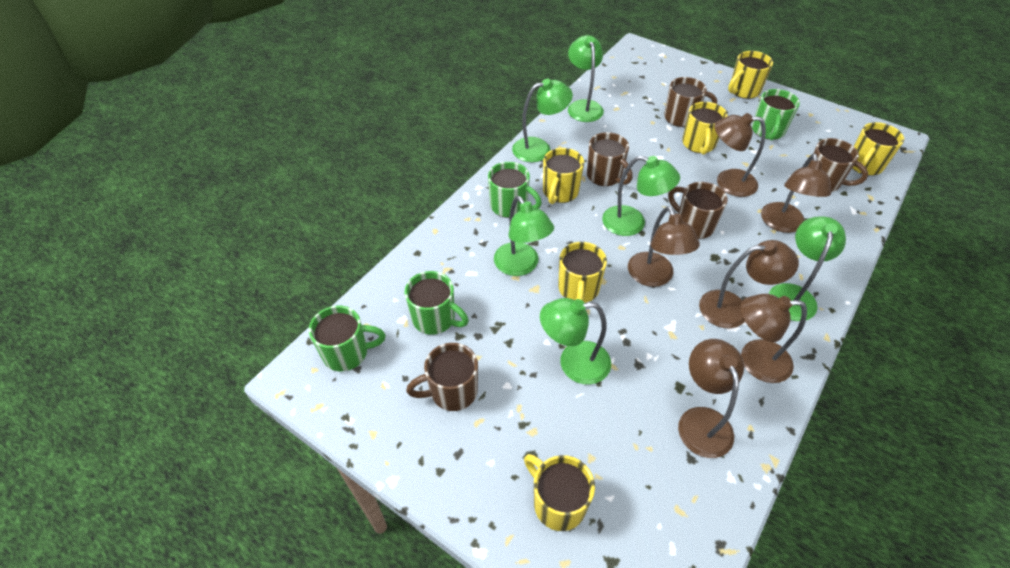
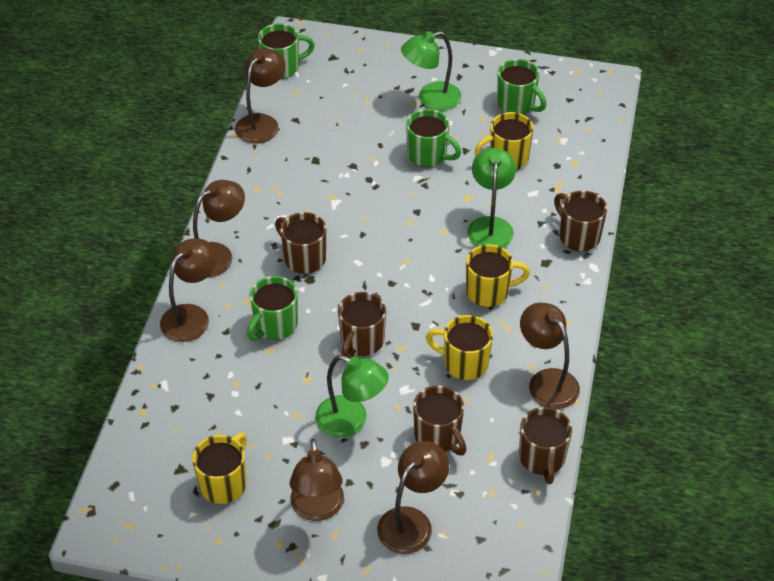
green lamp: 6 -> 3
yellow mug: 6 -> 4

